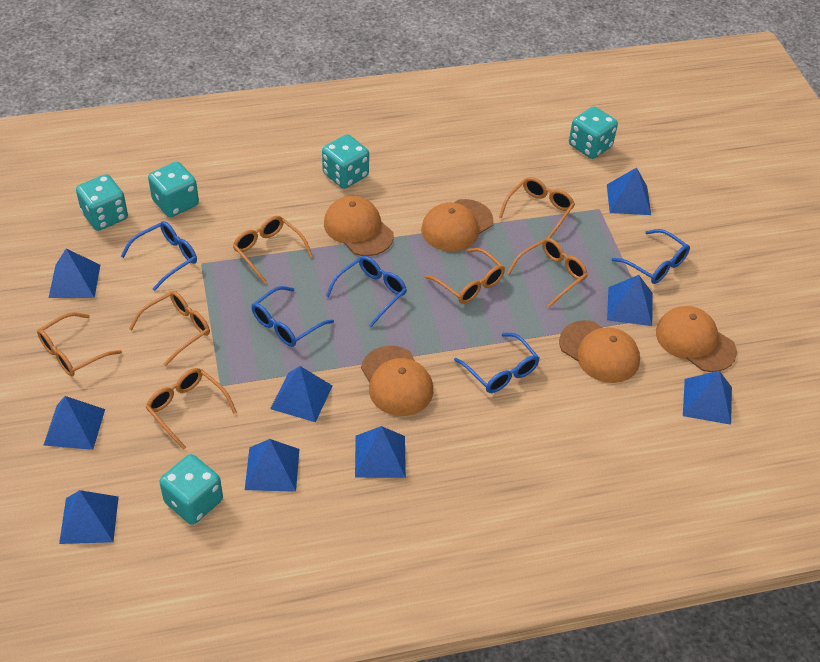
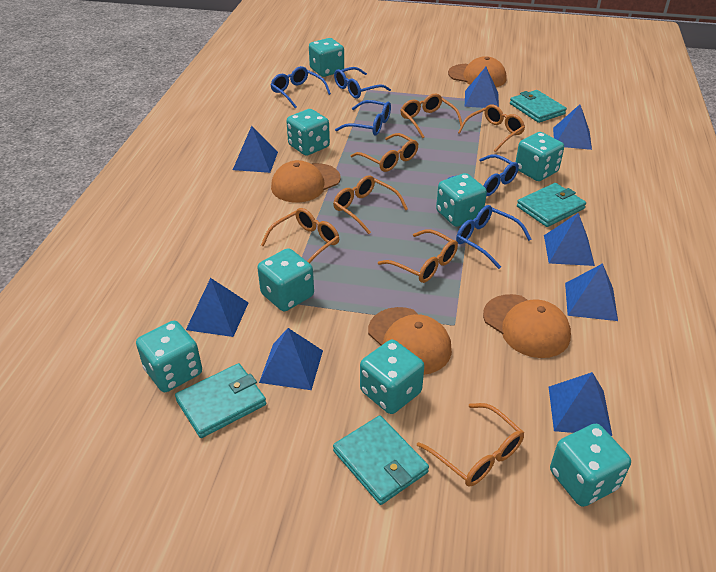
blue pyramid: 9 -> 8
orange cap: 5 -> 4
turquoise dice: 5 -> 8
turquoise wallet: 0 -> 4

